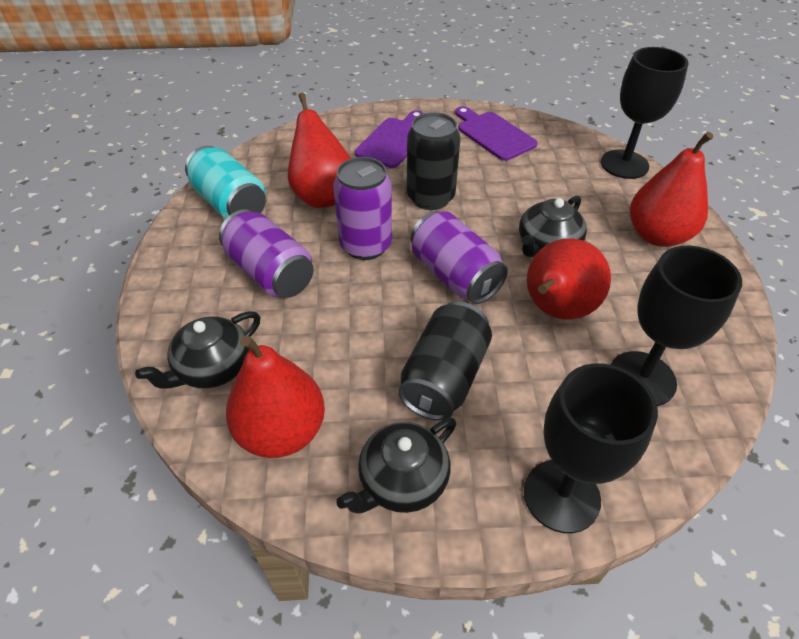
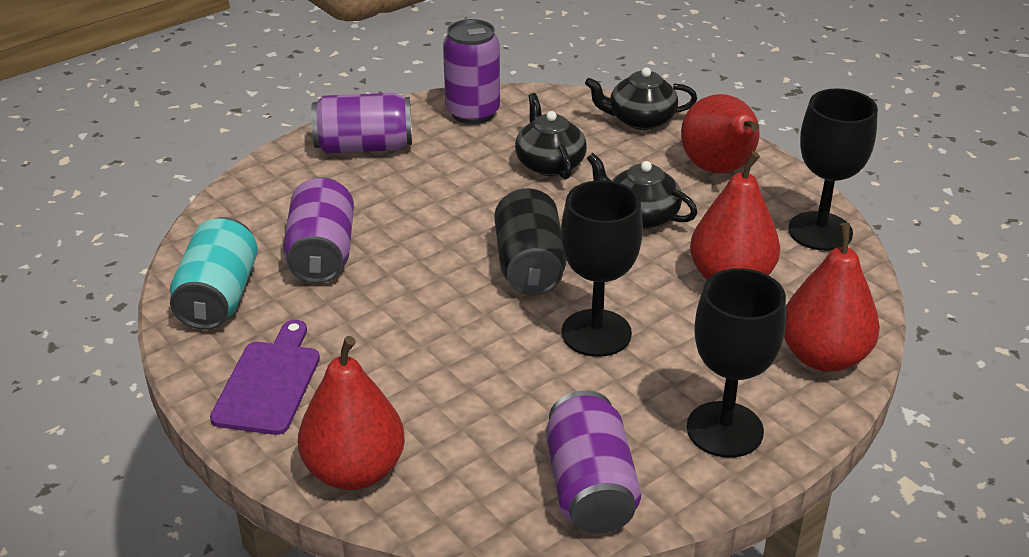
black can: 2 -> 1
purple can: 3 -> 4
purple cutting board: 2 -> 1

